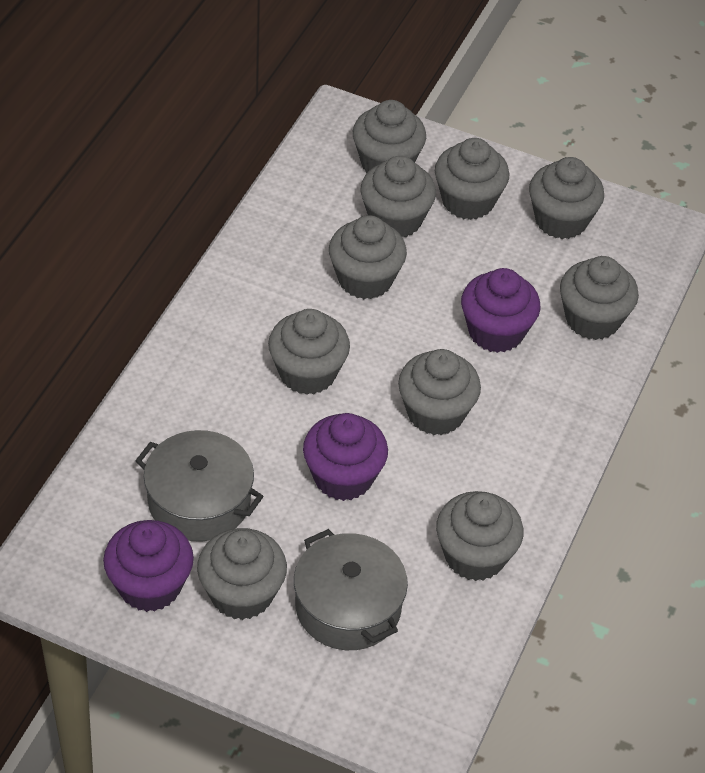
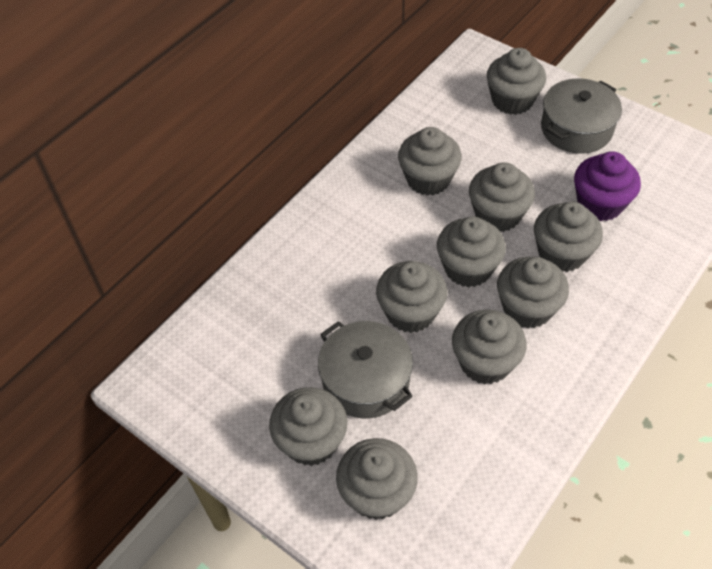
purple cupcake: 3 -> 1

